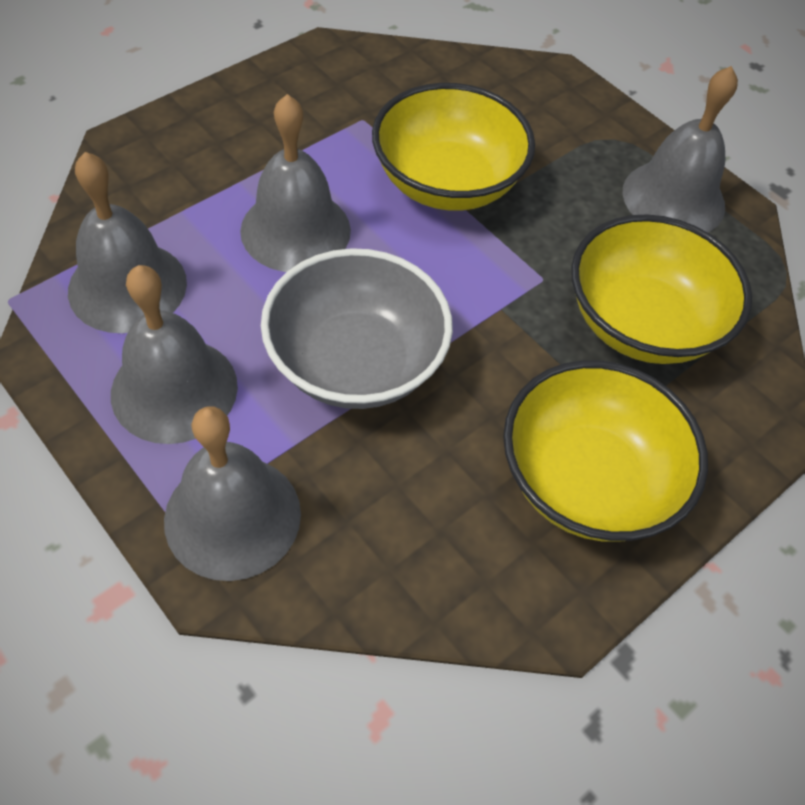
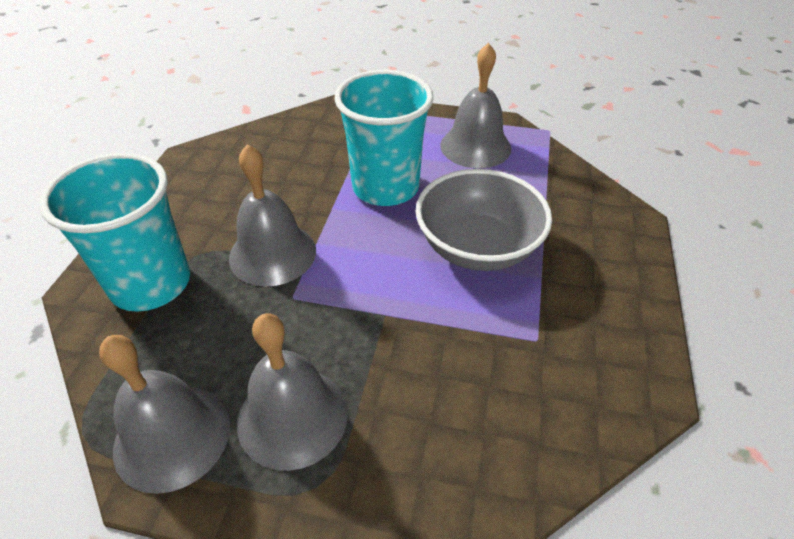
grey bell: 5 -> 4
turquoise cup: 0 -> 2
yellow bowl: 3 -> 0

